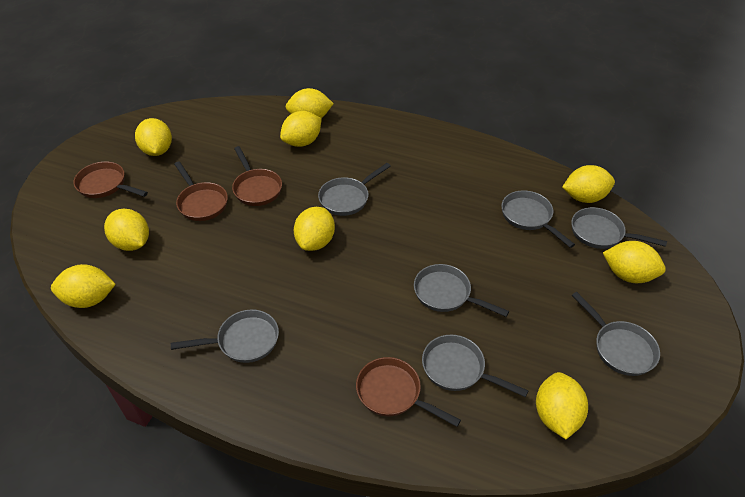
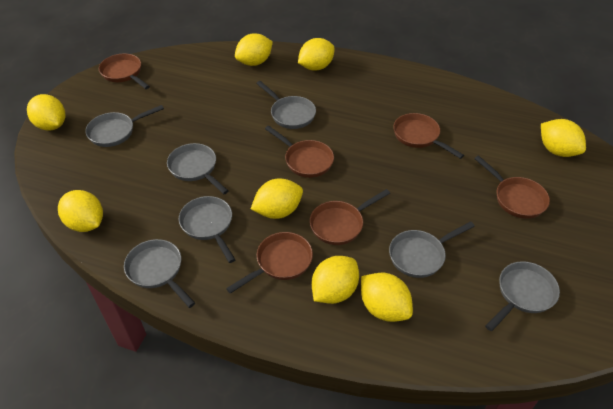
brown pan: 4 -> 6
yellow lemon: 9 -> 8

